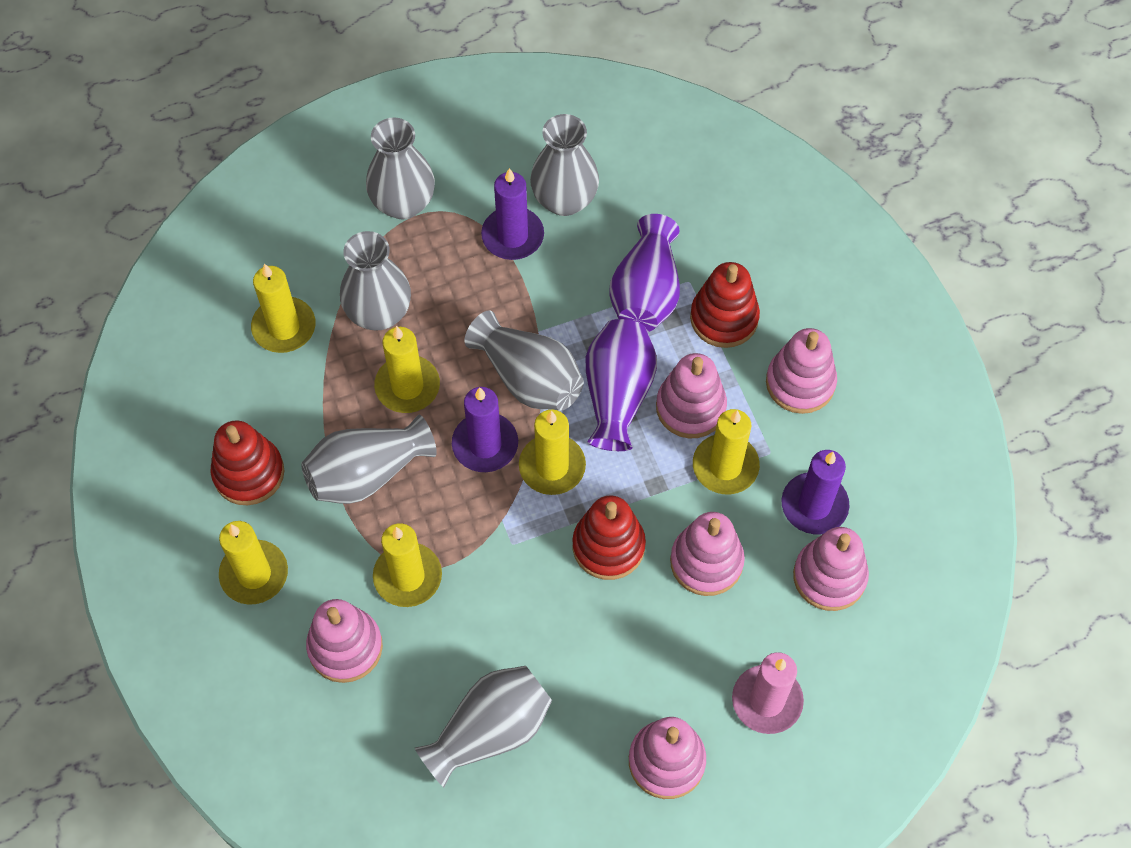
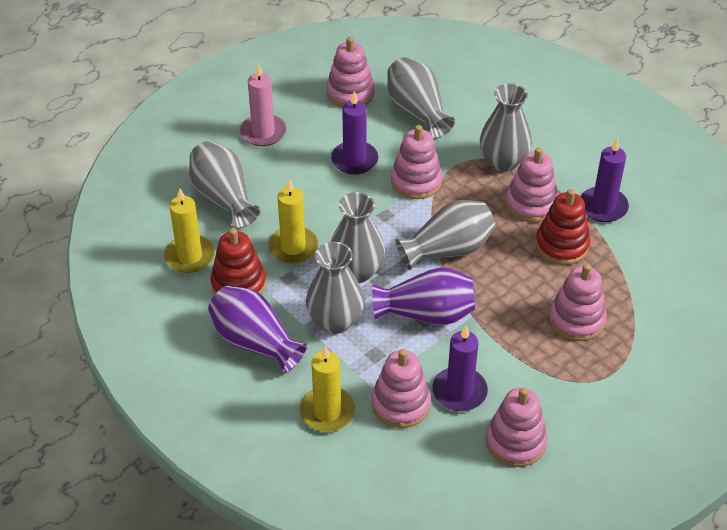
red stacking toy: 3 -> 2
yellow candle: 6 -> 3

